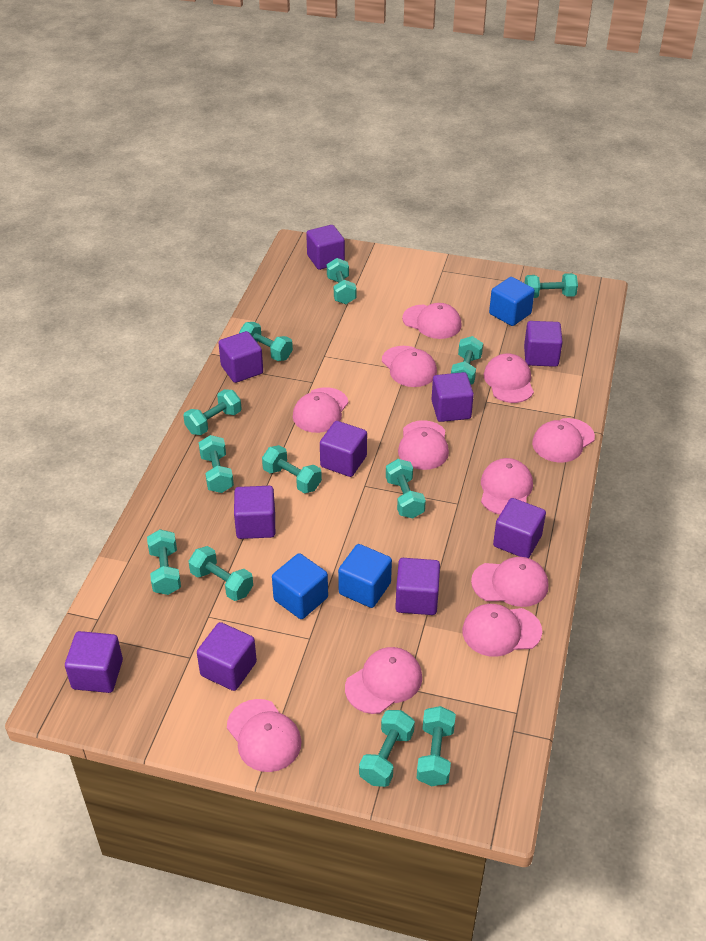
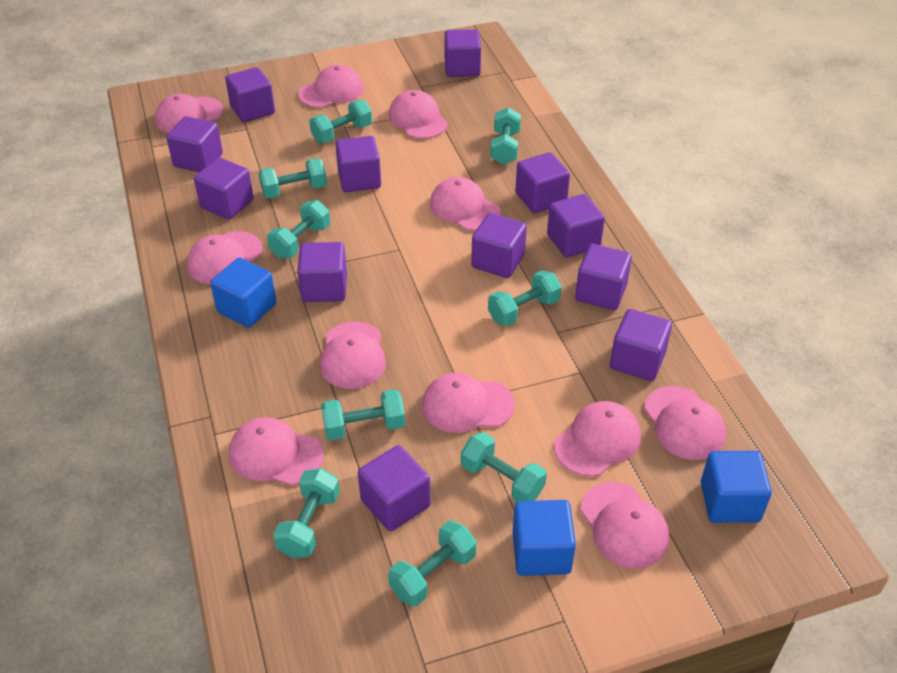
purple cube: 10 -> 12
turquoise dumbbell: 12 -> 9

